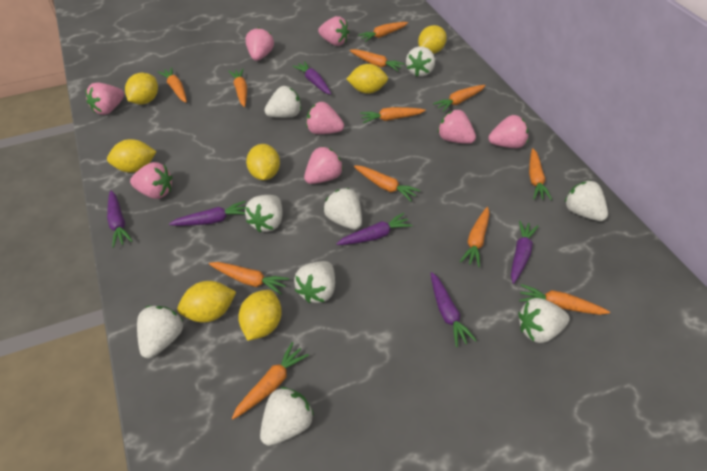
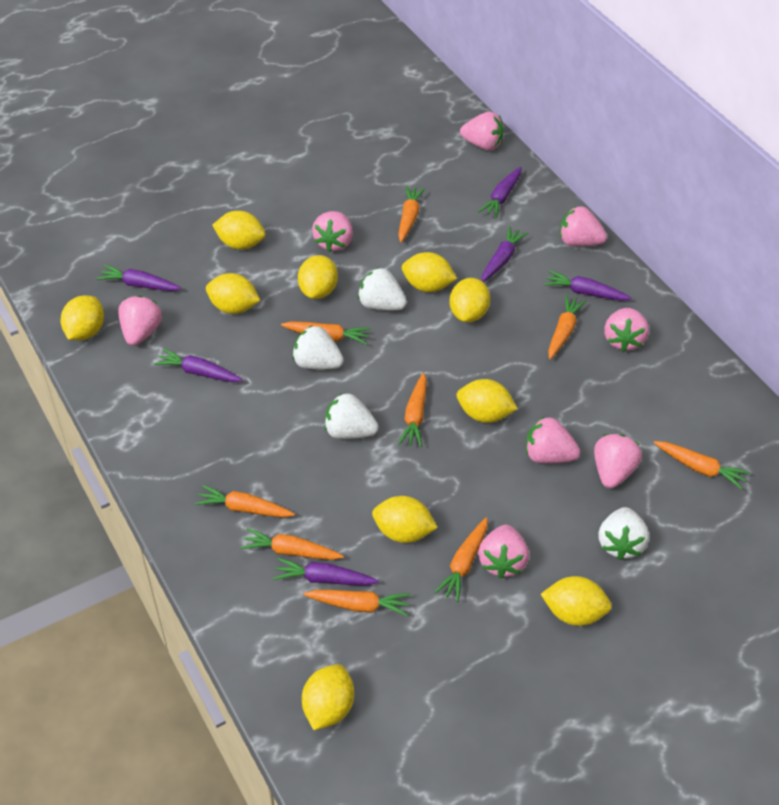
orange carrot: 12 -> 9
white strawberry: 9 -> 4
yellow lemon: 7 -> 10

